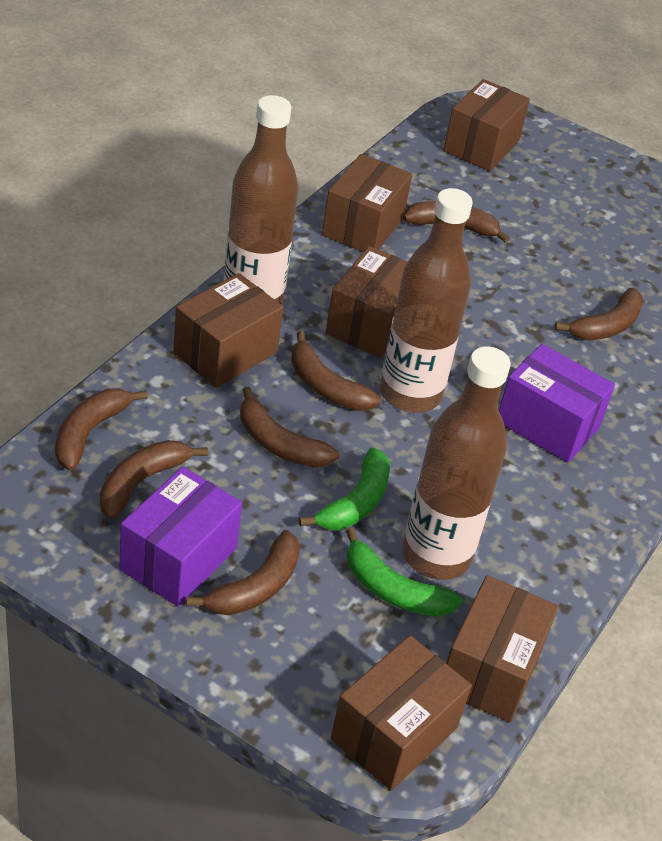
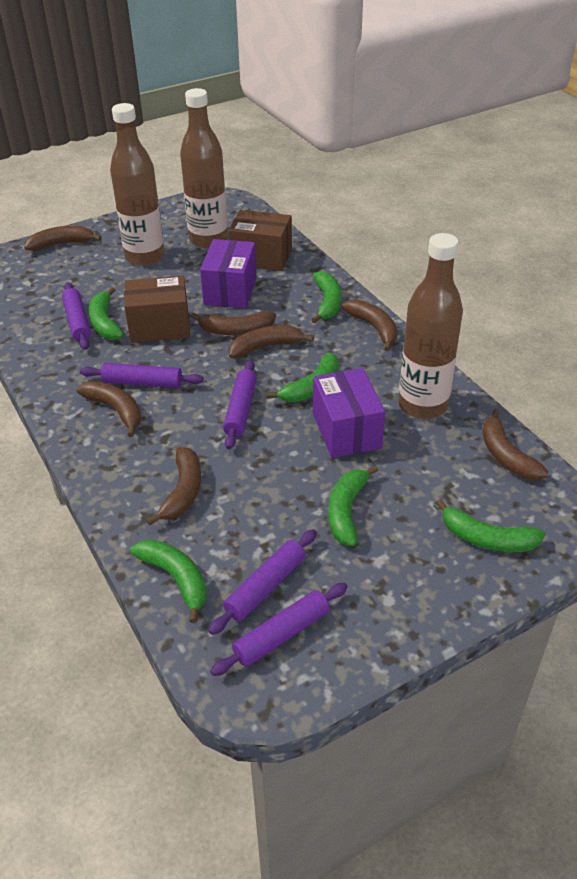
brown box: 6 -> 2
green banana: 2 -> 6
purple rolling pin: 0 -> 5

